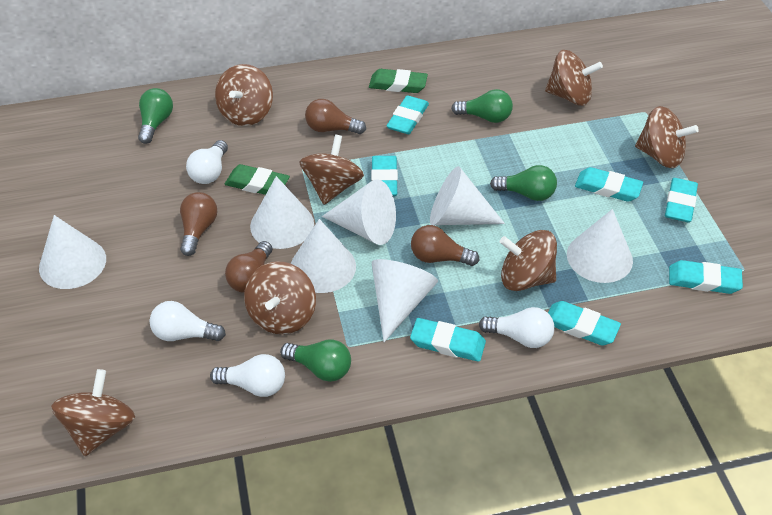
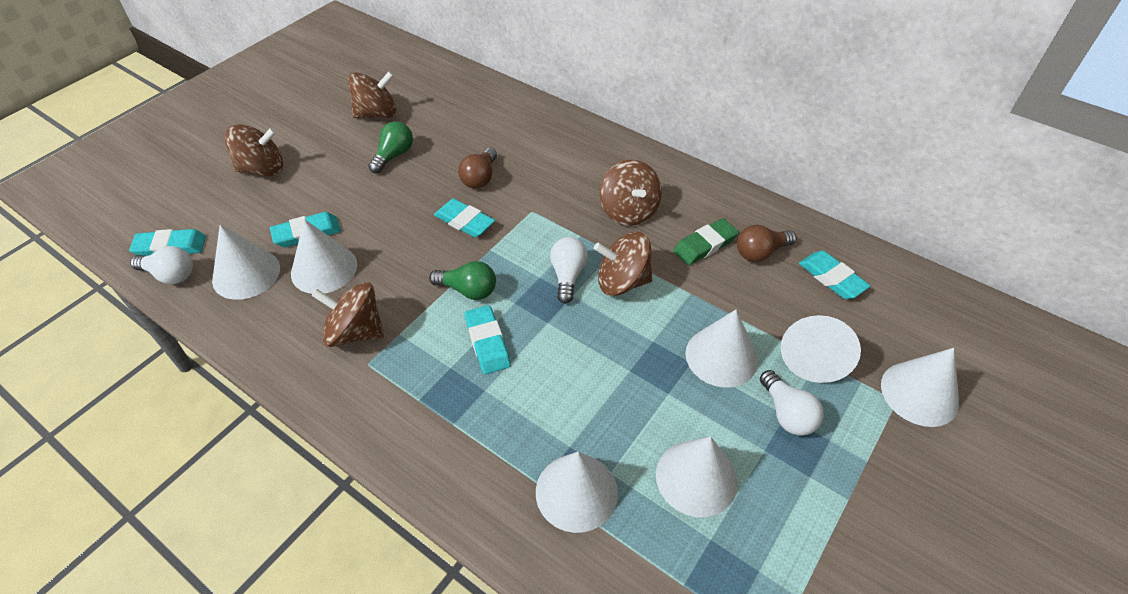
brown light bulb: 4 -> 2
brown spinning top: 7 -> 5
green eraser: 2 -> 1
green light bulb: 4 -> 2
turquoise eraser: 7 -> 5
white light bulb: 4 -> 3

